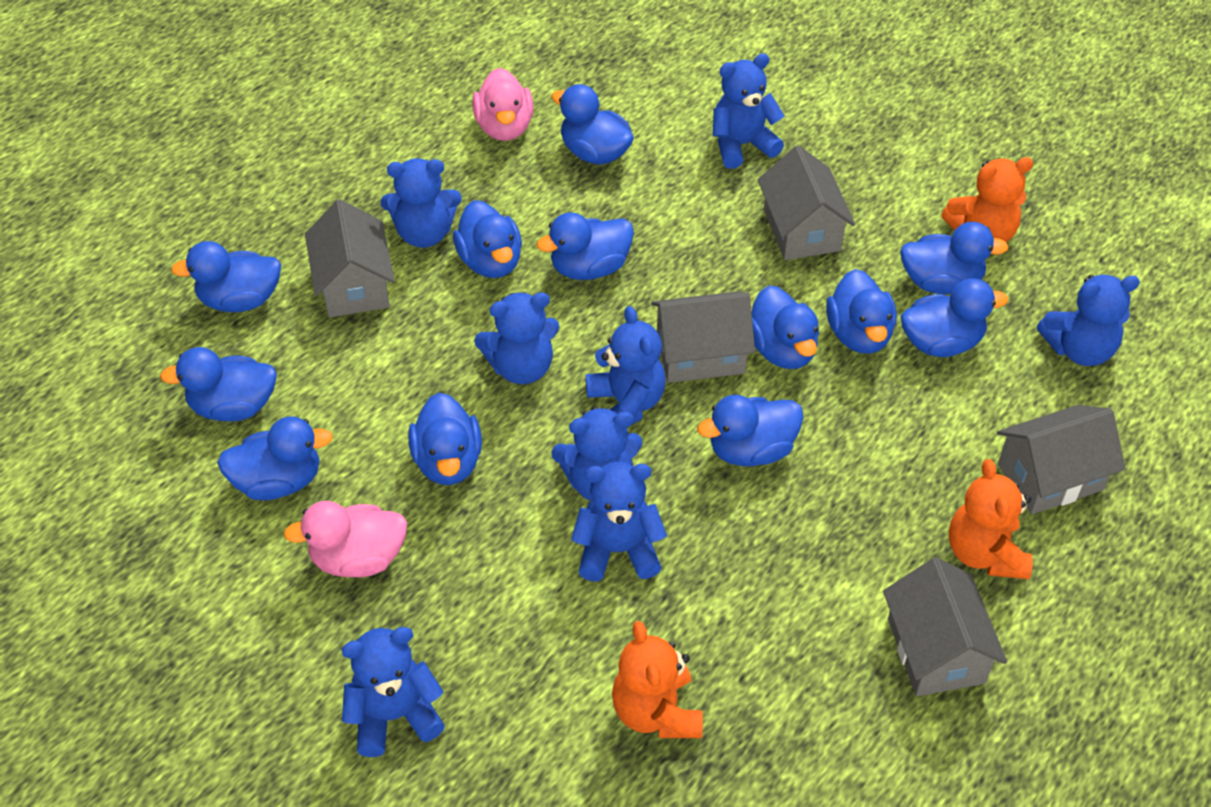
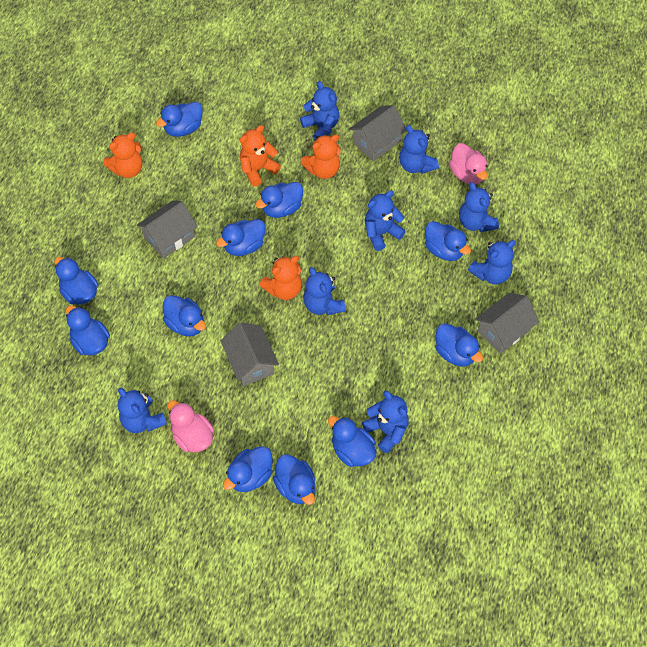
blue duck: 12 -> 11
grey house: 5 -> 4
orange teddy bear: 3 -> 4

